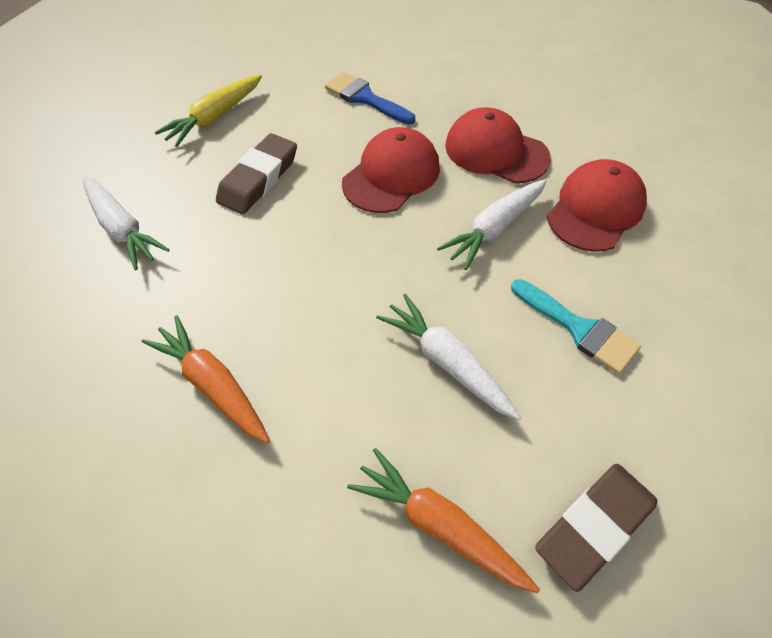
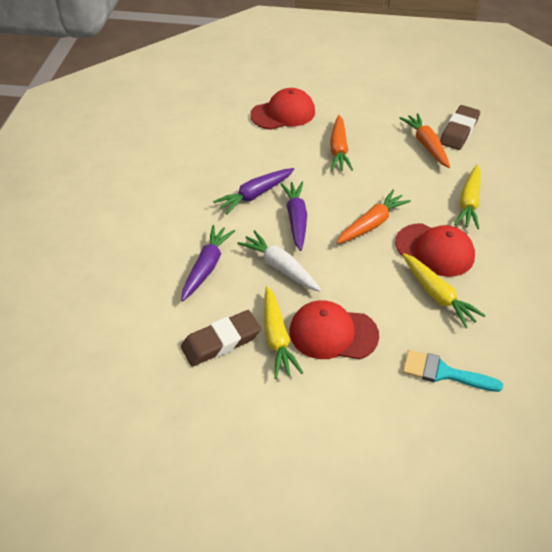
blue brush: 1 -> 0
orange carrot: 2 -> 3
purple carrot: 0 -> 3
white carrot: 3 -> 1
yellow carrot: 1 -> 3

